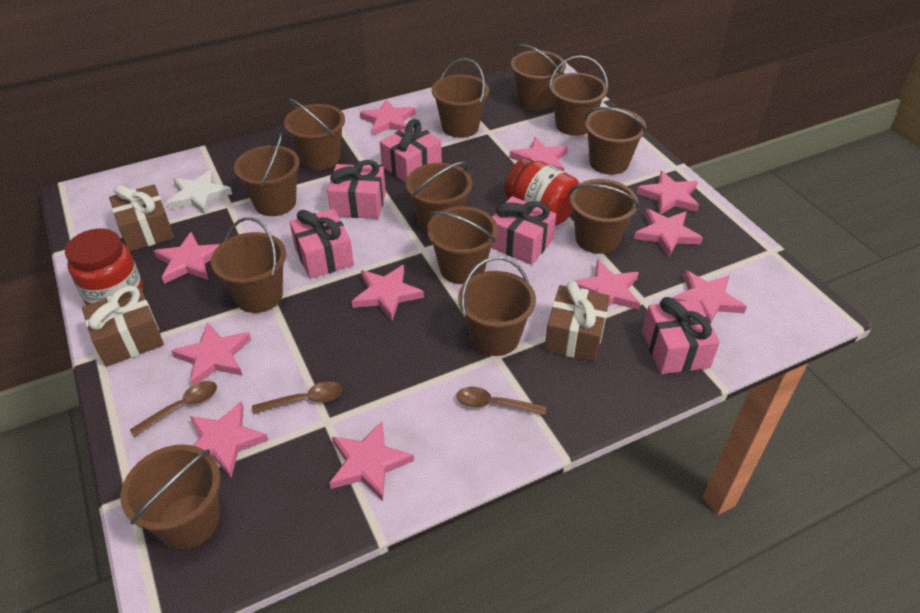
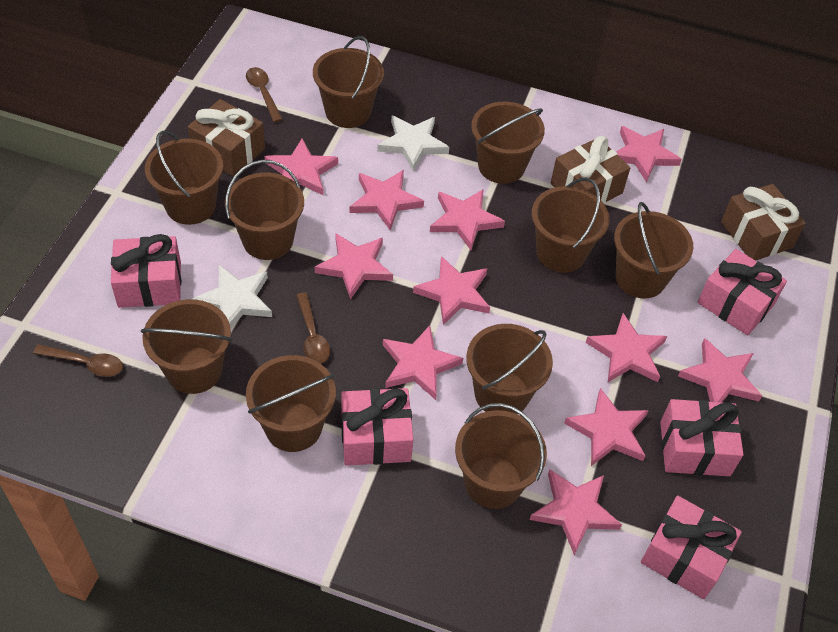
brown bucket: 12 -> 10
red jar: 2 -> 0
white star: 1 -> 2

